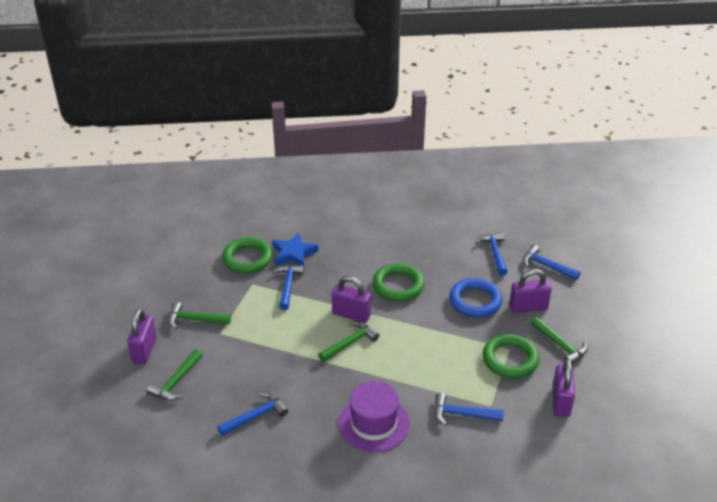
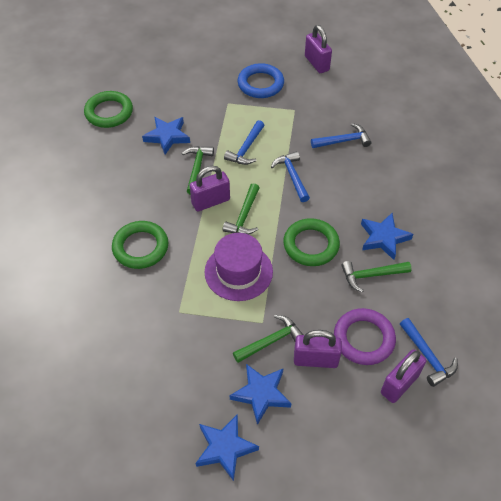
blue hammer: 5 -> 4
blue star: 1 -> 4
purple ring: 0 -> 1

